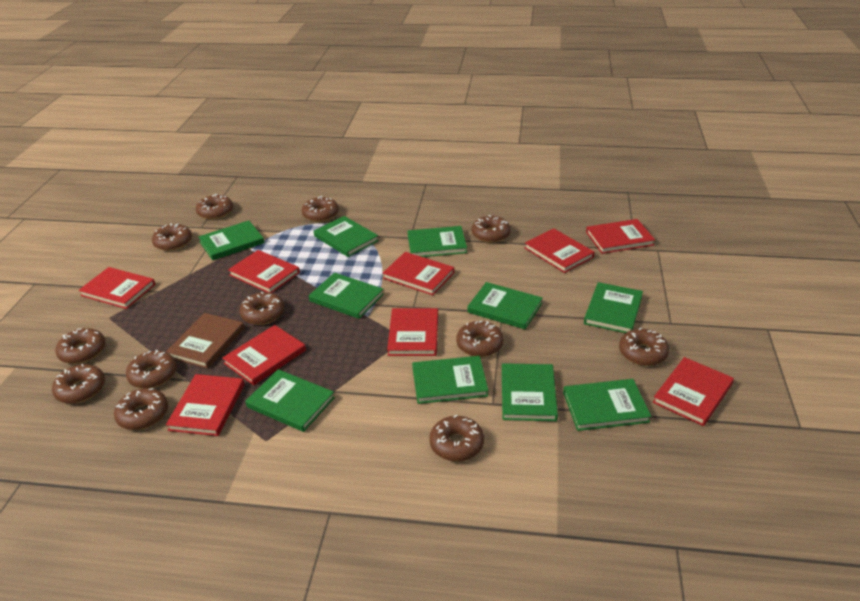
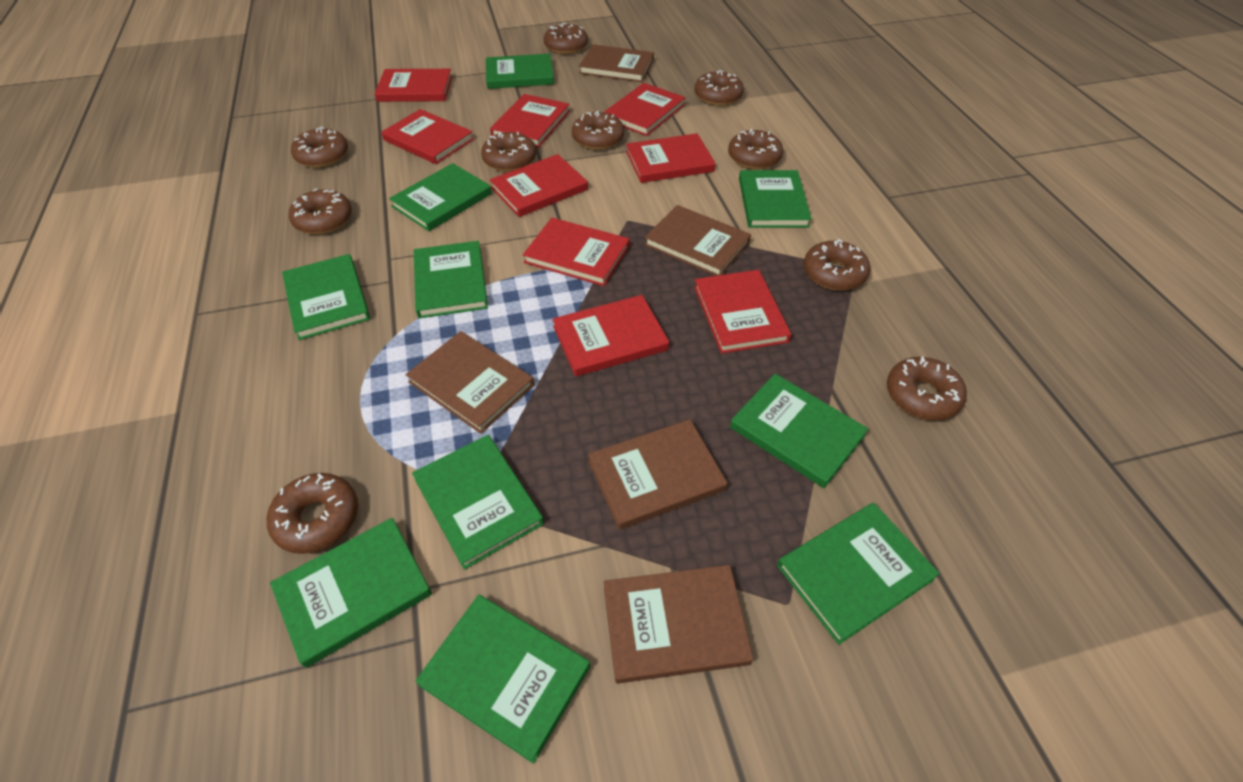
brown book: 1 -> 5
brown donut: 12 -> 10

